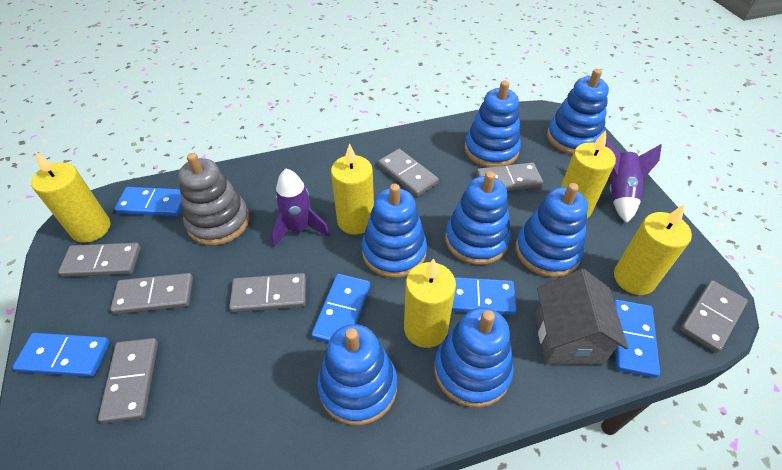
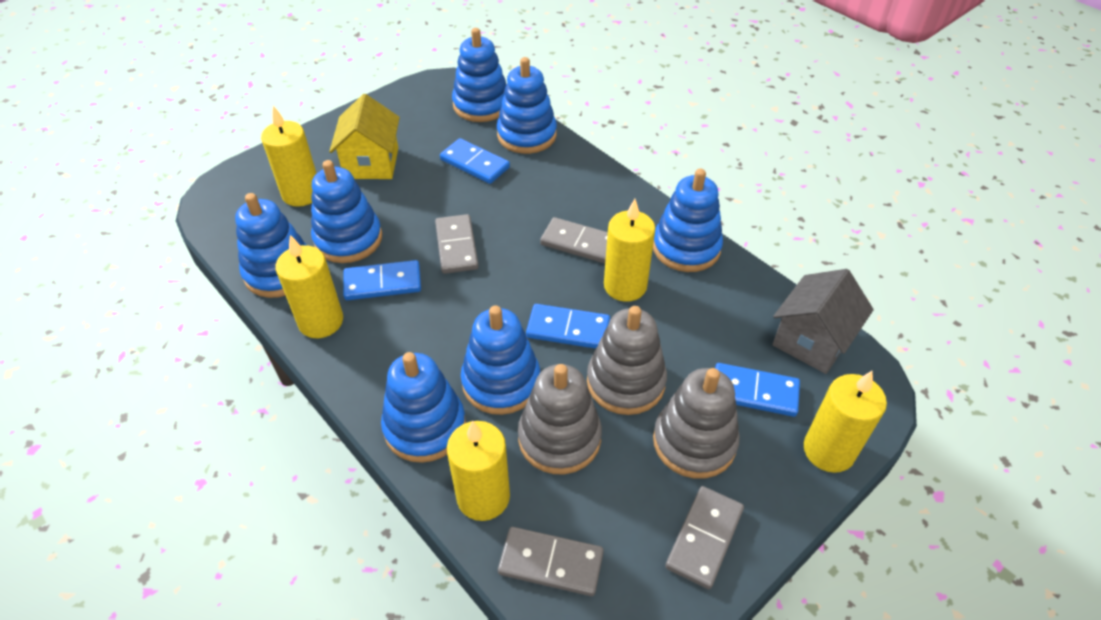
blue domino: 5 -> 4
grey domino: 7 -> 4
grey stacking toy: 1 -> 3
purple rocket: 2 -> 0
yellow house: 0 -> 1

